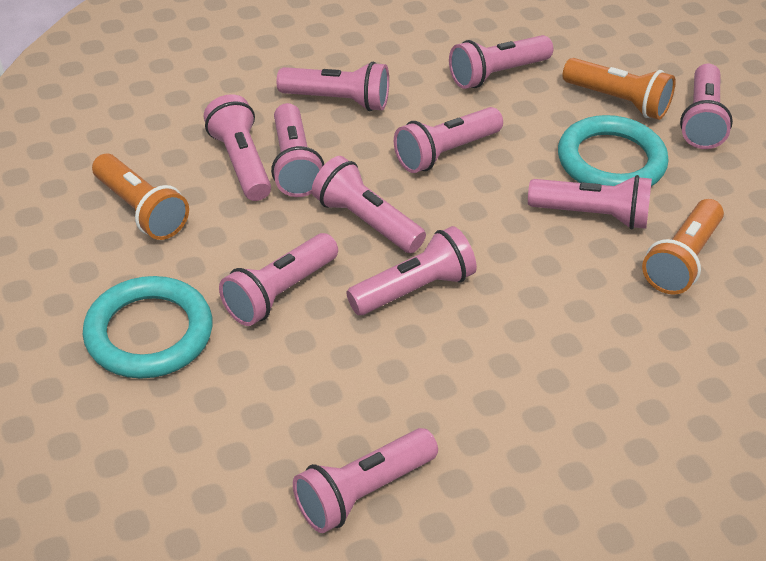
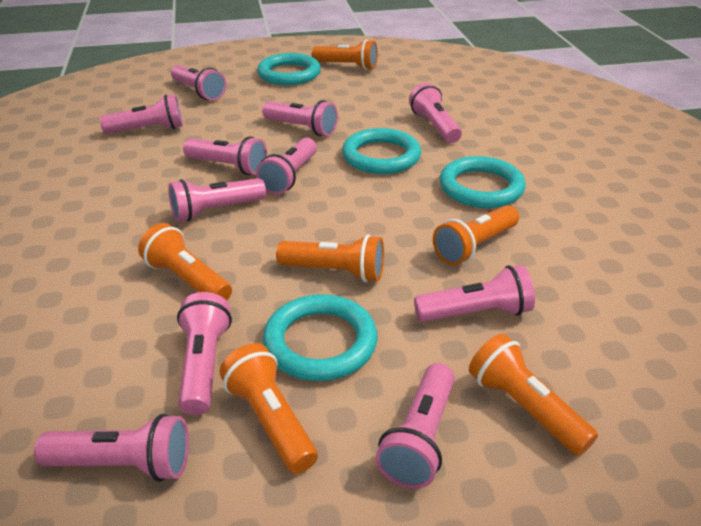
orange flashlight: 3 -> 6
turquoise ring: 2 -> 4

